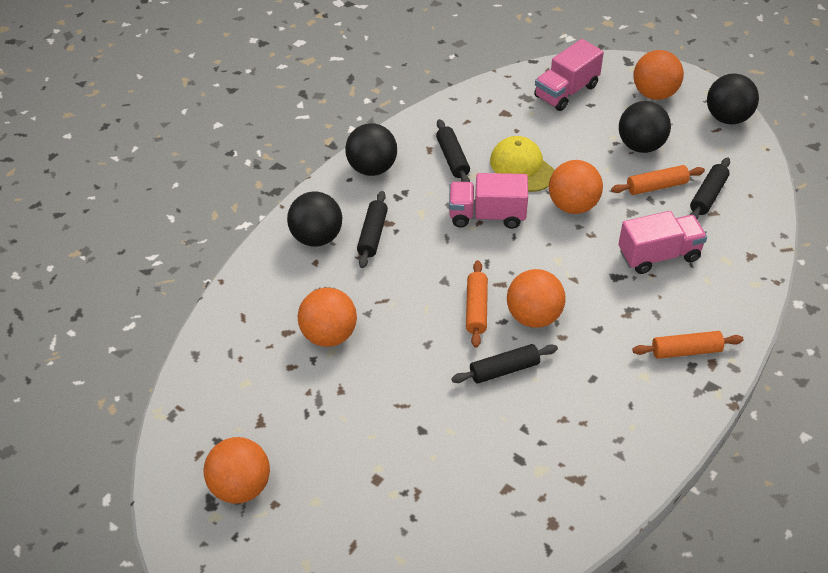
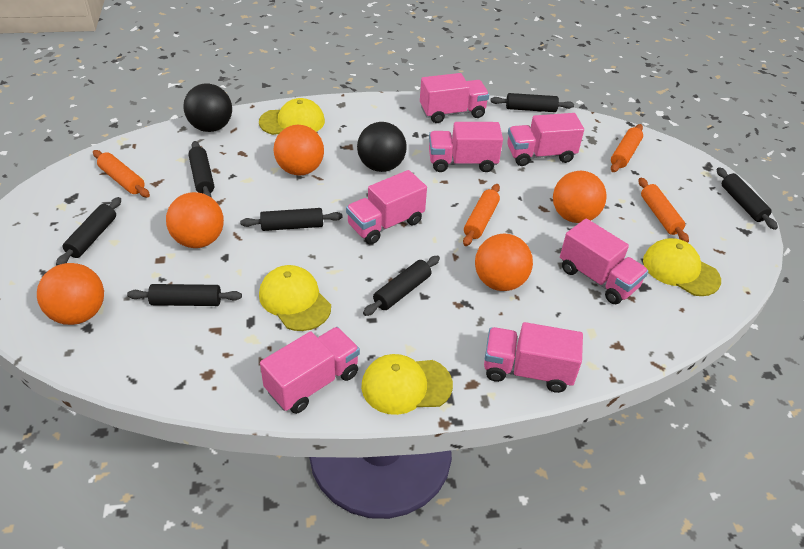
black ball: 4 -> 2
black rolling pin: 4 -> 7
orange rolling pin: 3 -> 4
pink truck: 3 -> 7
yellow cap: 1 -> 4

